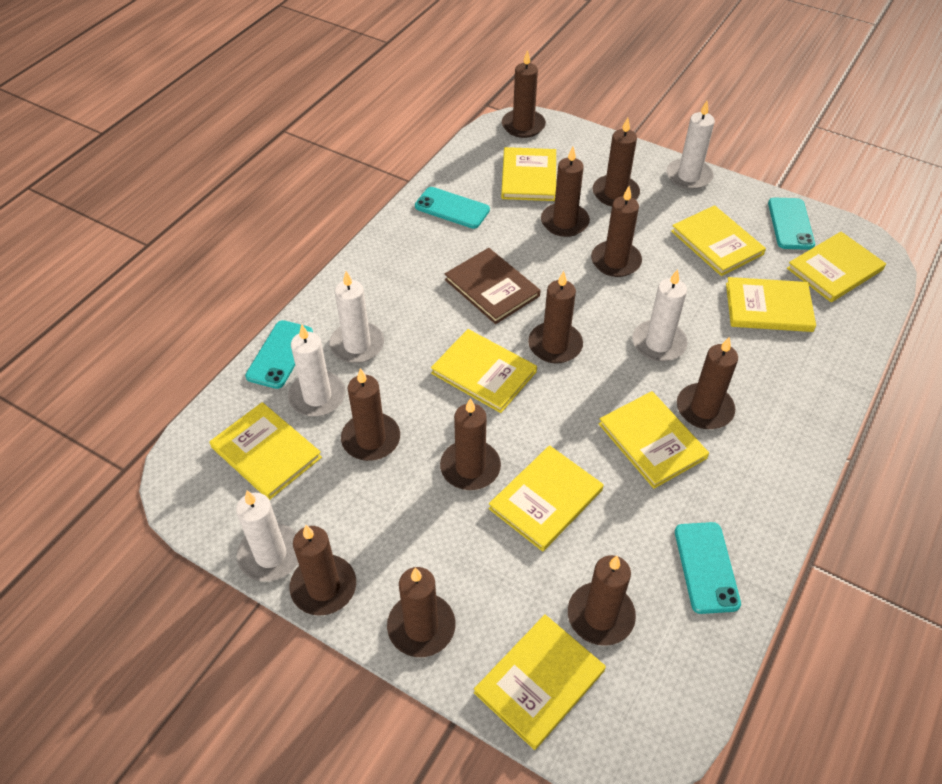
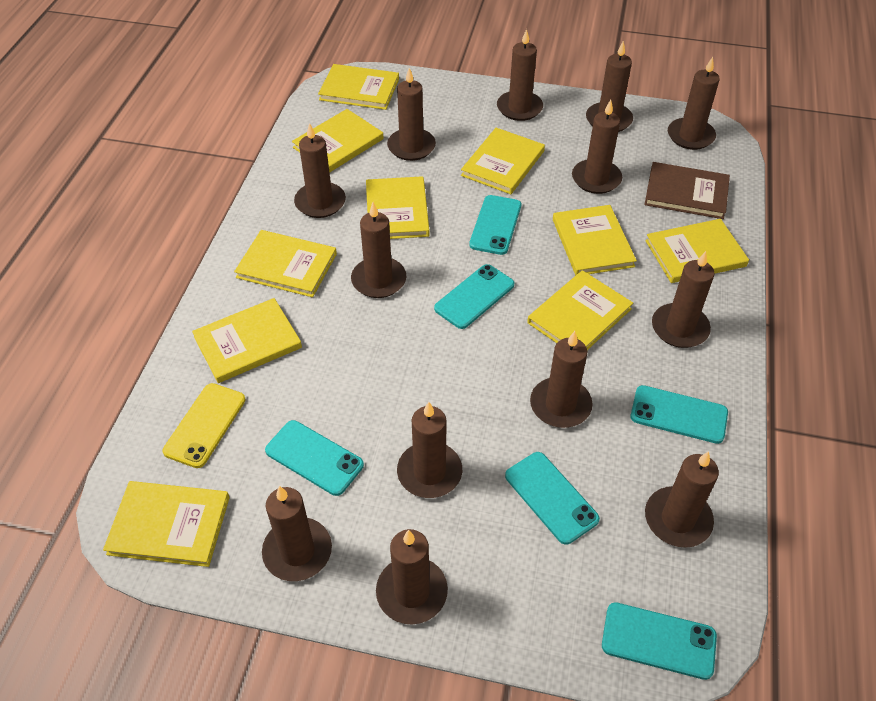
brown candle: 11 -> 13
turquoise phone: 4 -> 6
white candle: 5 -> 0
yellow book: 9 -> 10
yellow phone: 0 -> 1

